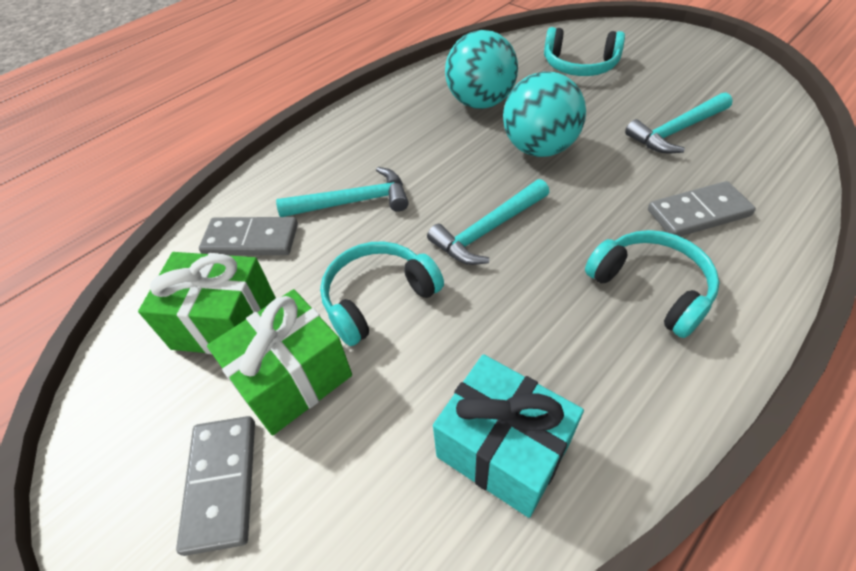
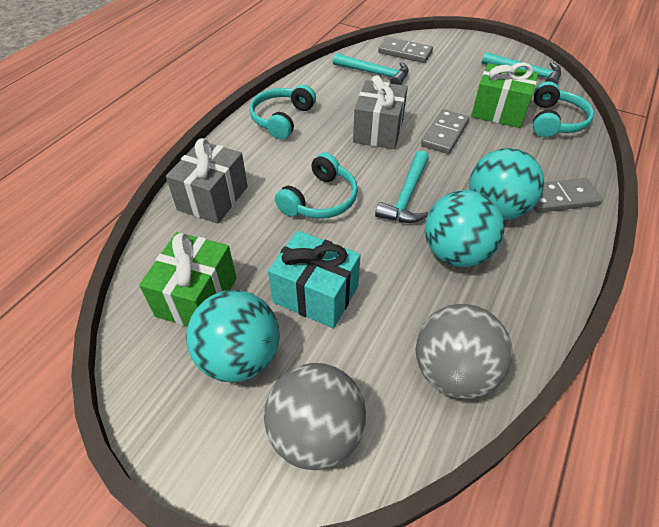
grey ball: 0 -> 2
grey gift: 0 -> 2
turquoise ball: 2 -> 3

